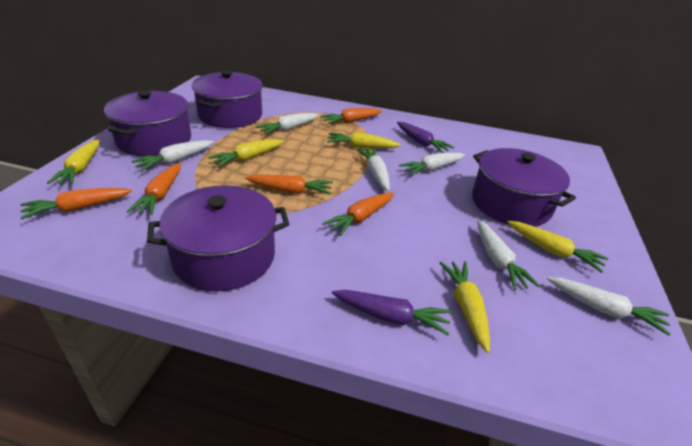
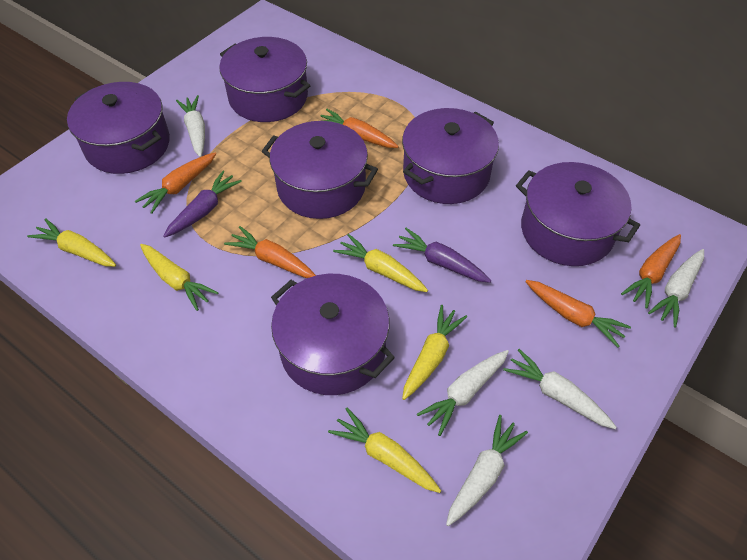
purple pot: 4 -> 6
white carrot: 6 -> 5

